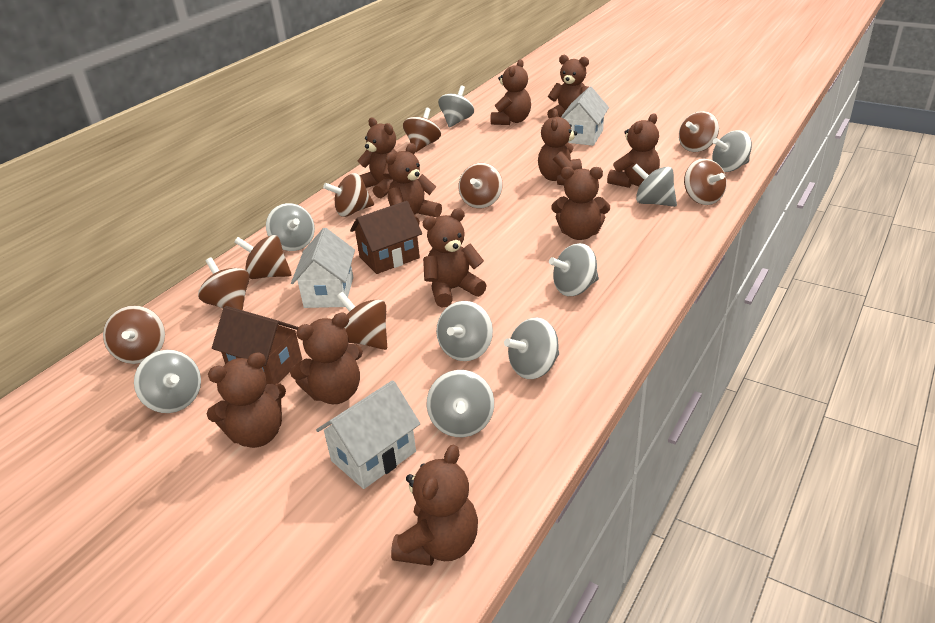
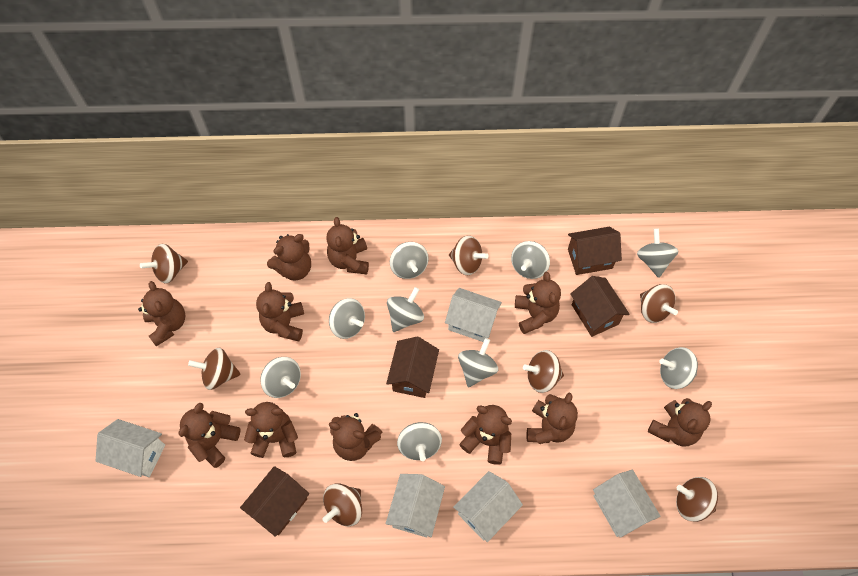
brown house: 2 -> 4
brown spinning top: 9 -> 7
white house: 3 -> 5

